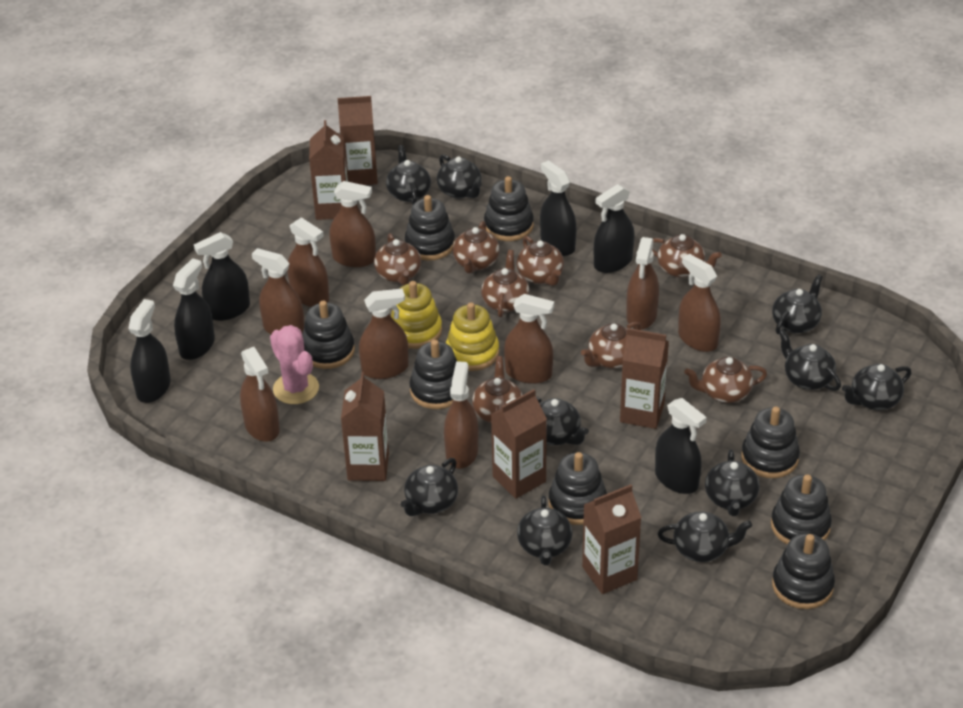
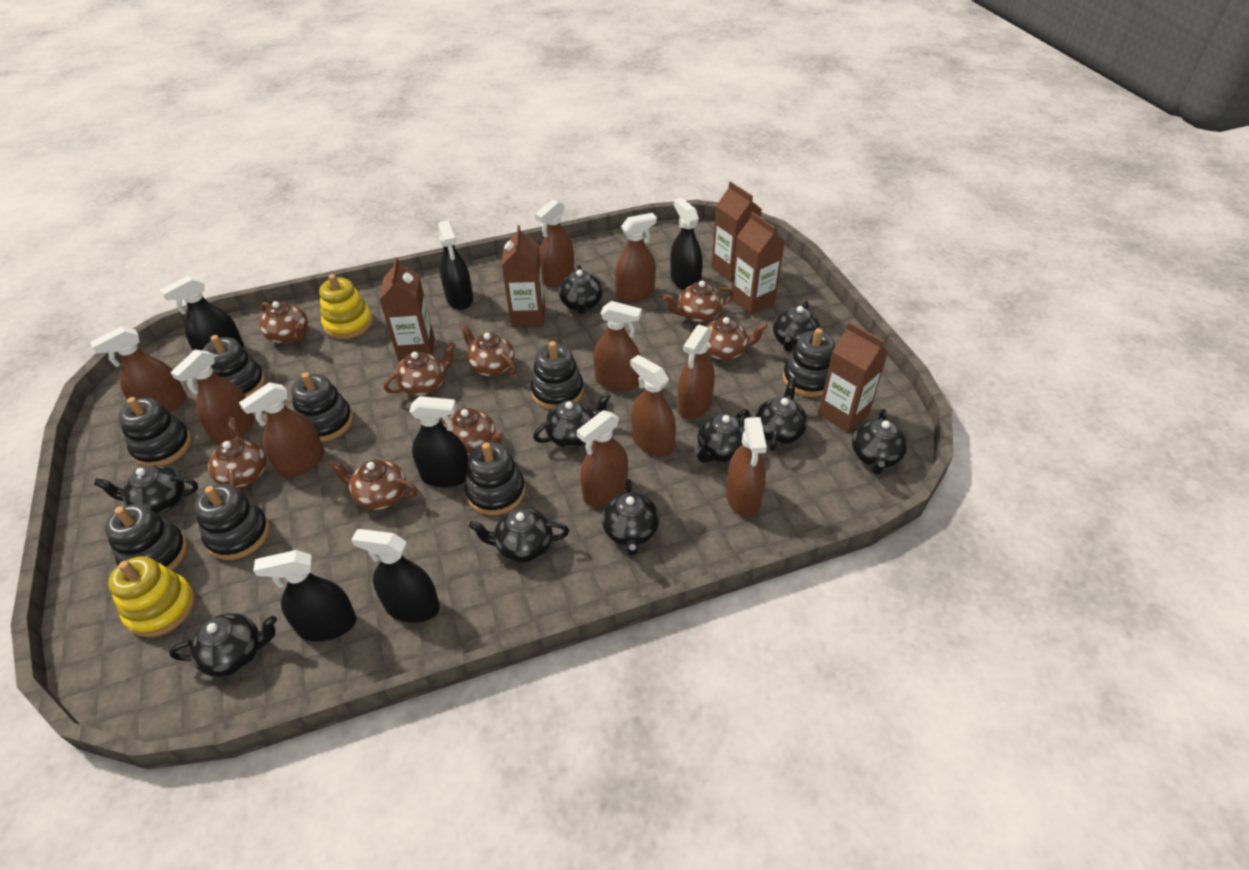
brown carton: 6 -> 5
brown spray bottle: 9 -> 10
pink cactus: 1 -> 0

